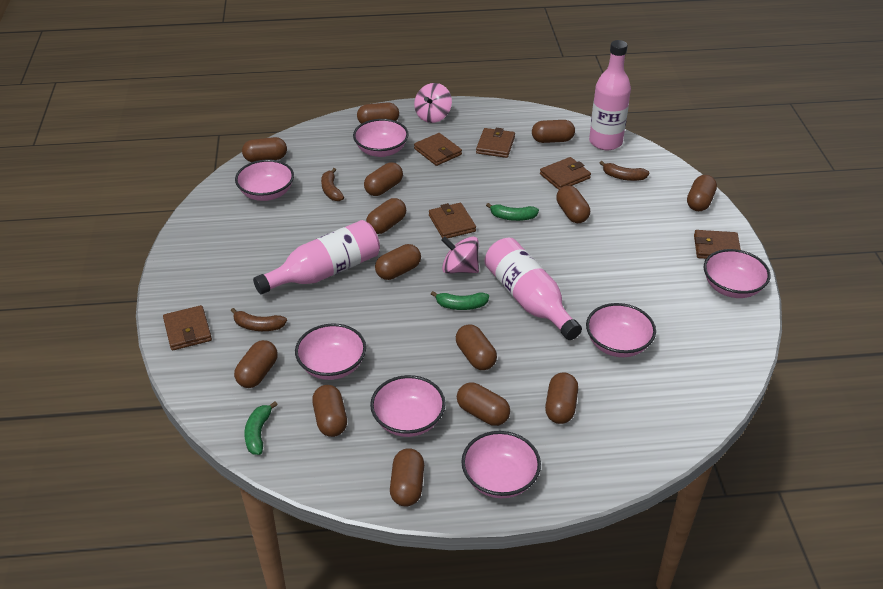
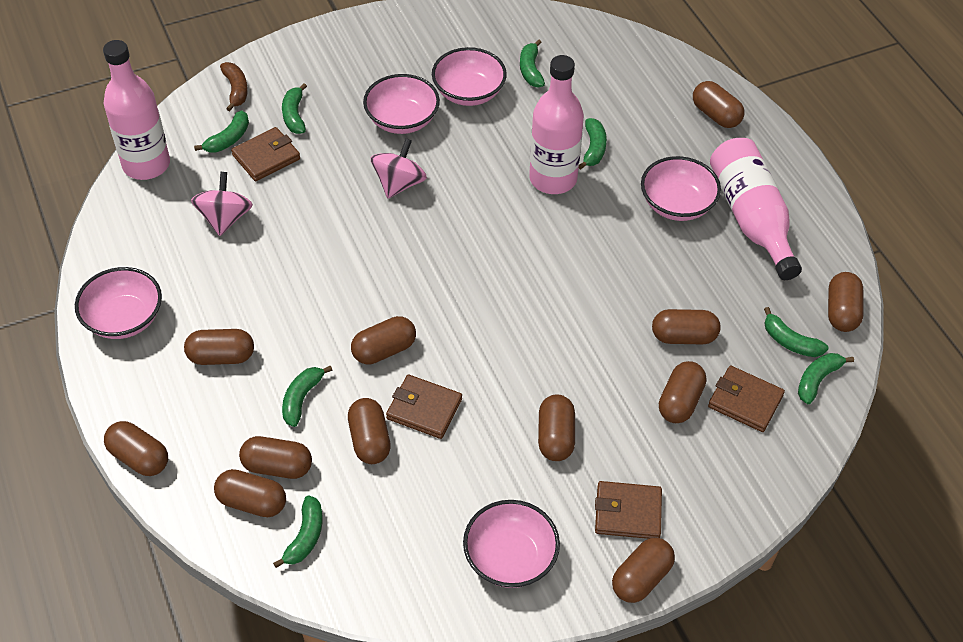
brown banana: 3 -> 1
brown capsule: 14 -> 12
brown wallet: 6 -> 4
green banana: 3 -> 8
pink bowl: 7 -> 5

